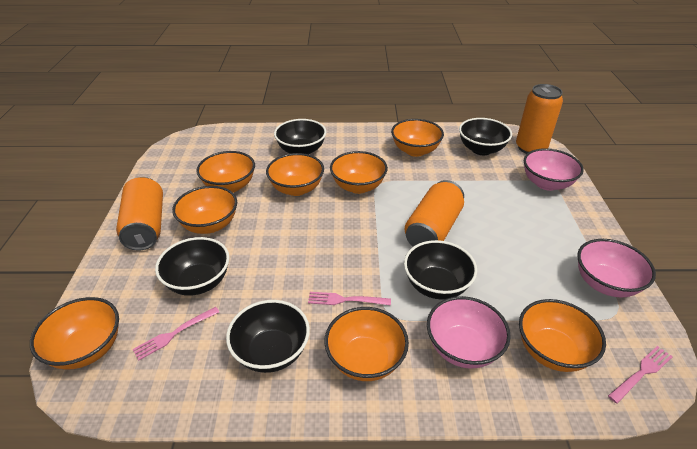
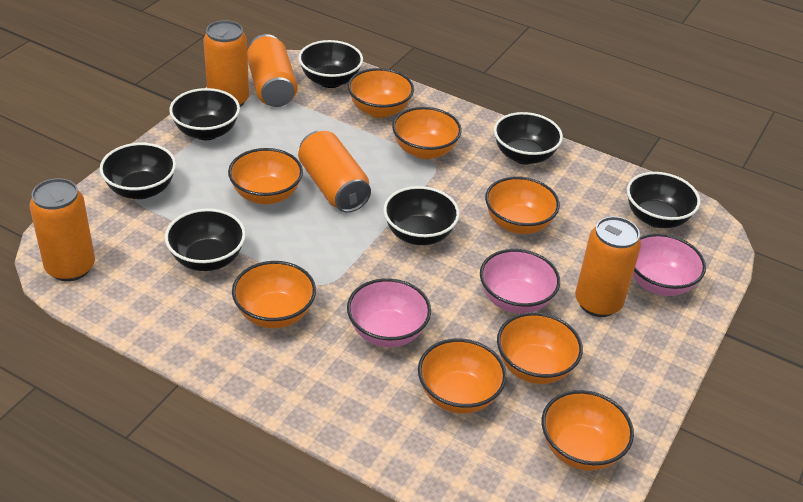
black bowl: 5 -> 7
orange can: 3 -> 5
pink fork: 3 -> 0

